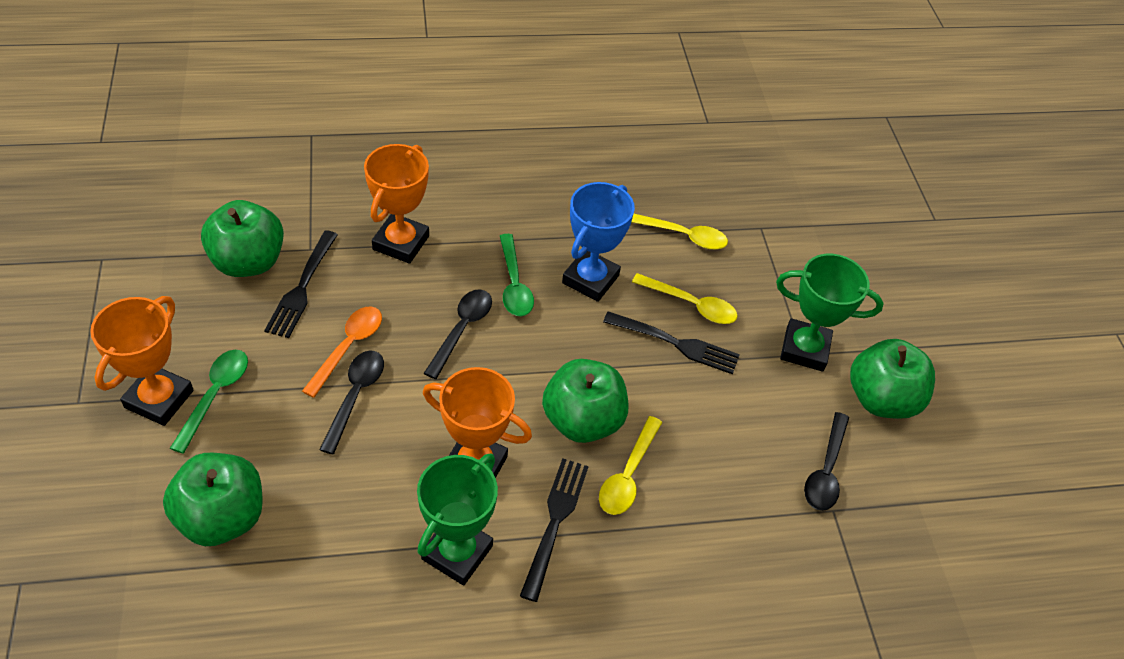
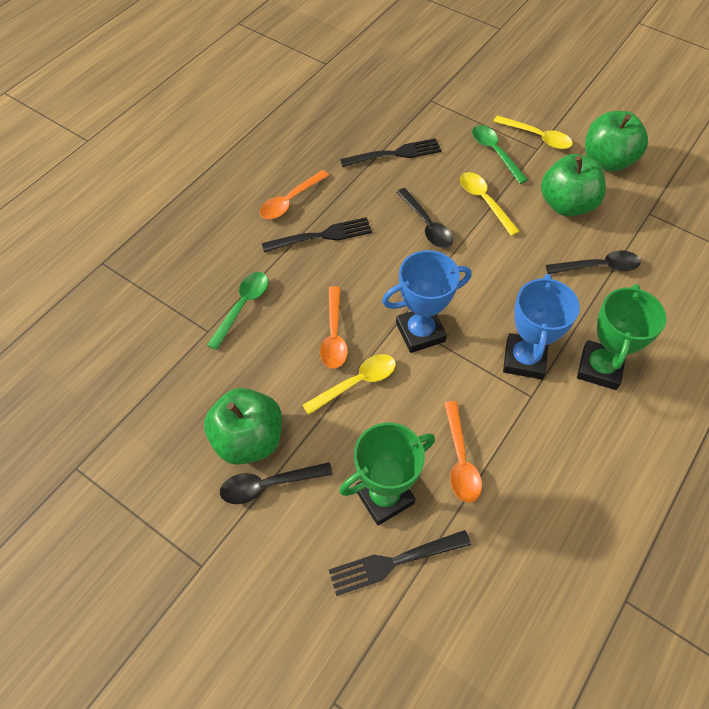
blue trophy: 1 -> 2
green apple: 4 -> 3
orange spoon: 1 -> 3
orange trophy: 3 -> 0

